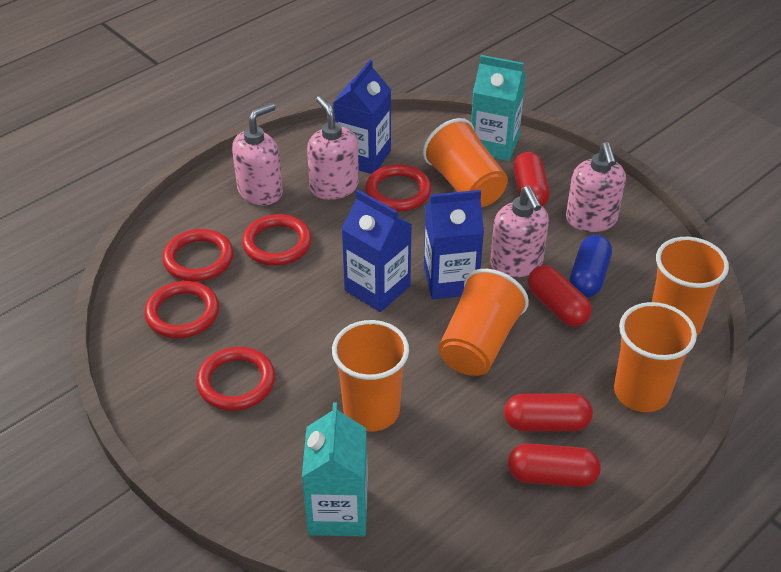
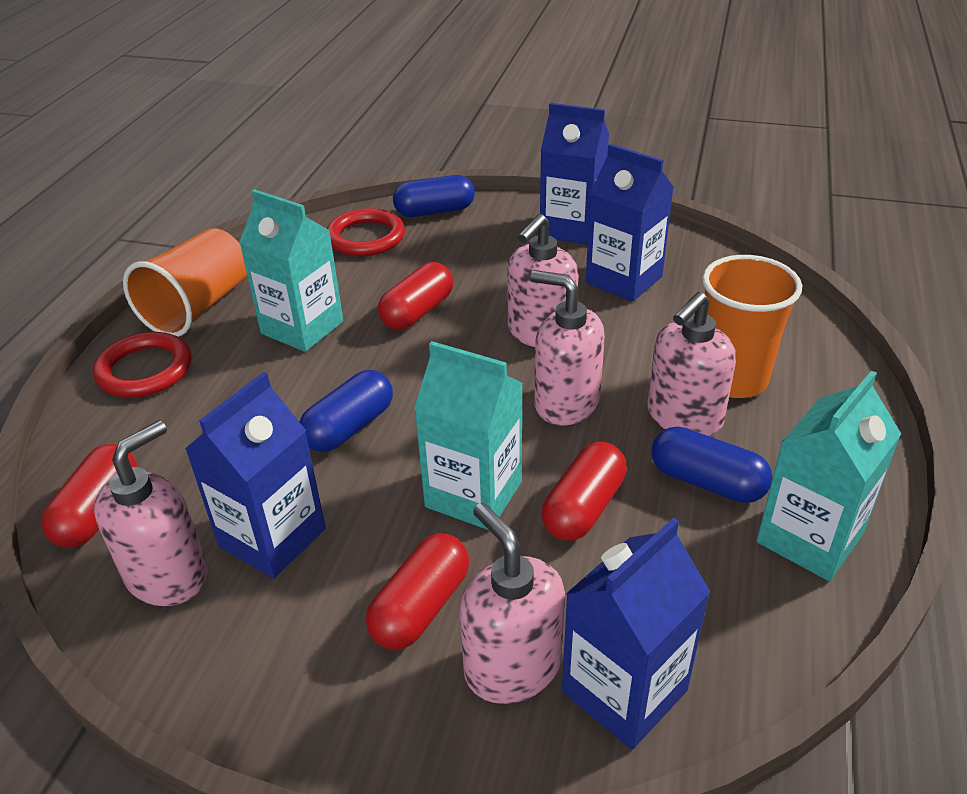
blue capsule: 1 -> 3
blue carton: 3 -> 4
orange cup: 5 -> 2
pink soap dispenser: 4 -> 5
red ring: 5 -> 2
turquoise carton: 2 -> 3

